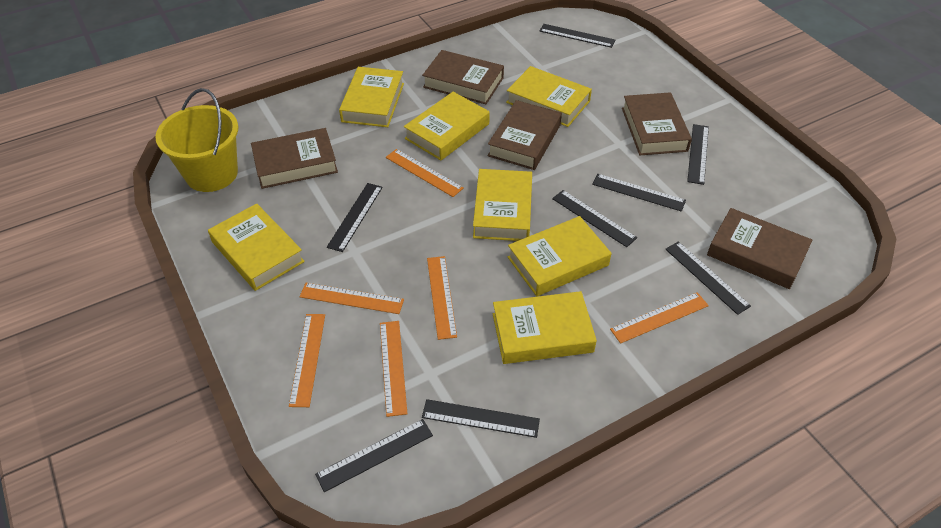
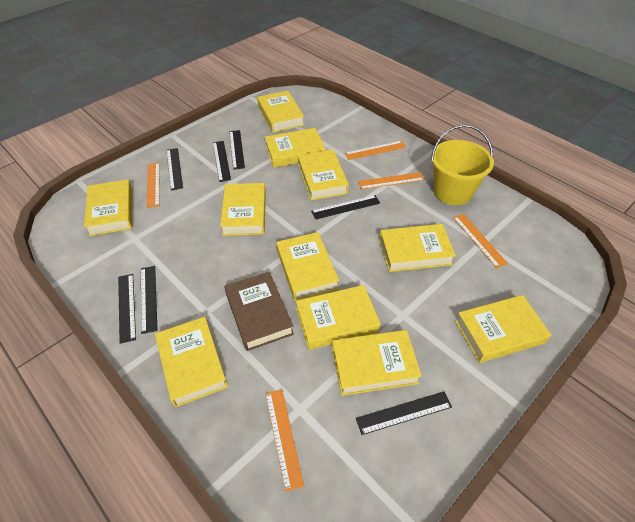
black ruler: 8 -> 7
brown book: 5 -> 1
orange ruler: 6 -> 5
yellow book: 7 -> 11

